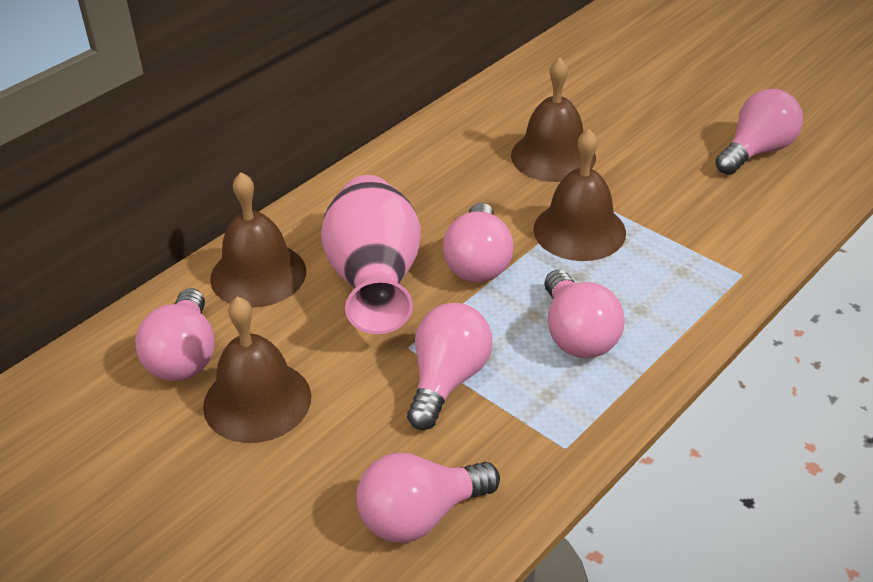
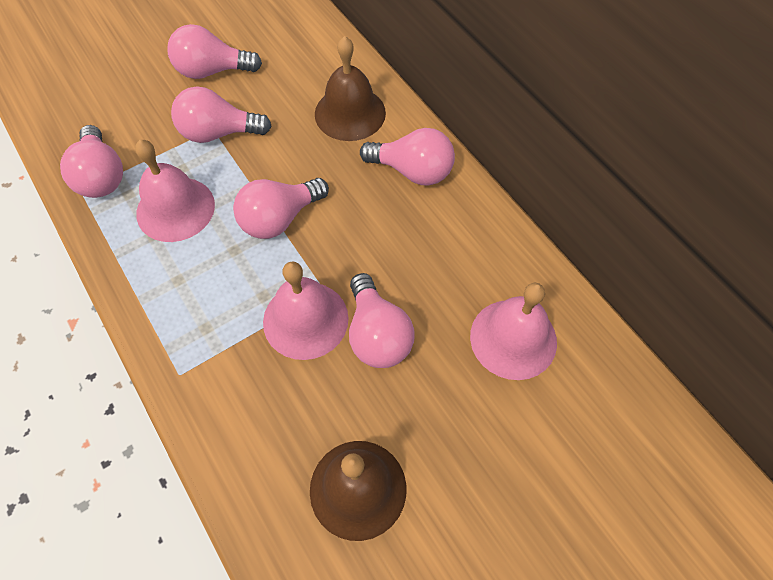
brown bell: 4 -> 2
pink bell: 0 -> 3
pink vase: 1 -> 0

